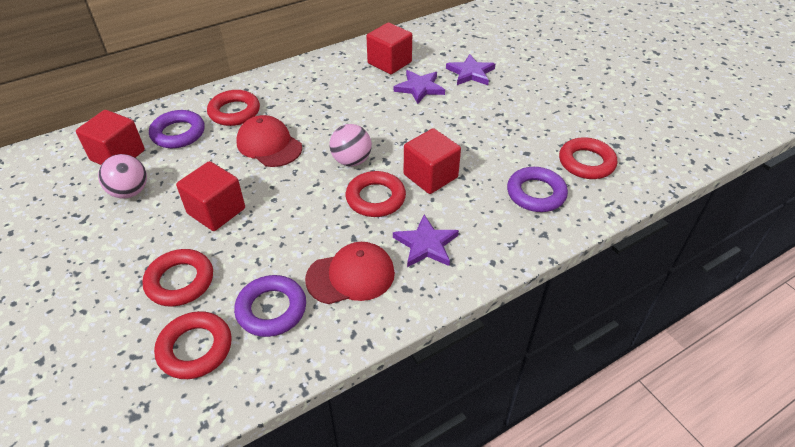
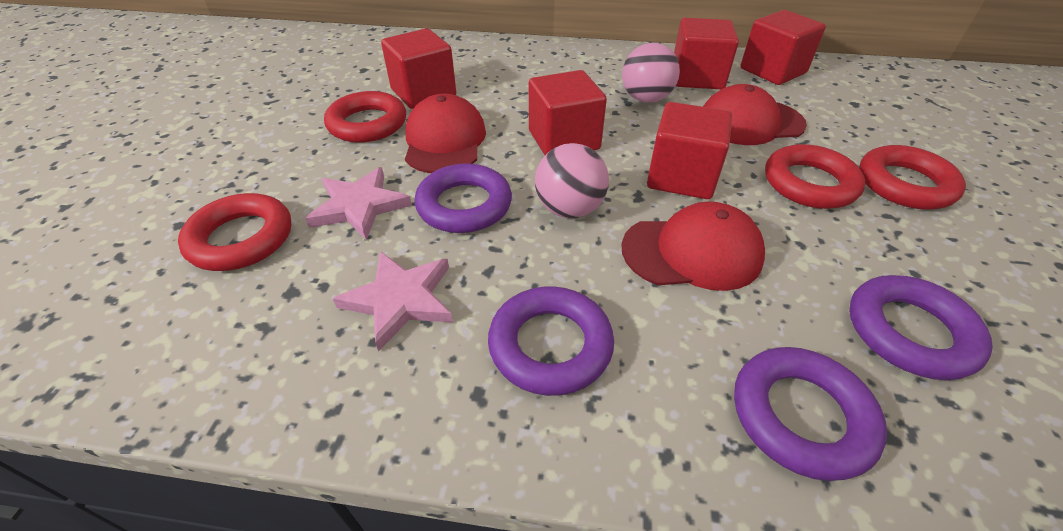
pink star: 0 -> 2
purple ring: 3 -> 4
purple star: 3 -> 0
red cap: 2 -> 3
red cube: 4 -> 5
red ring: 5 -> 4

